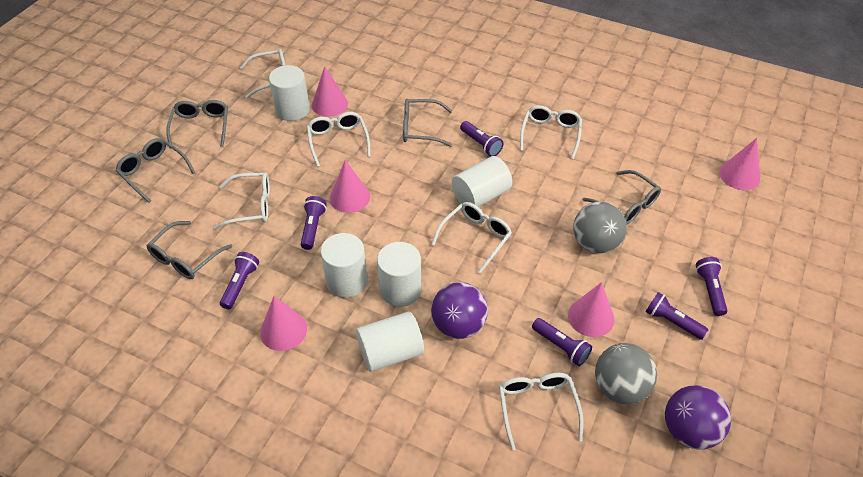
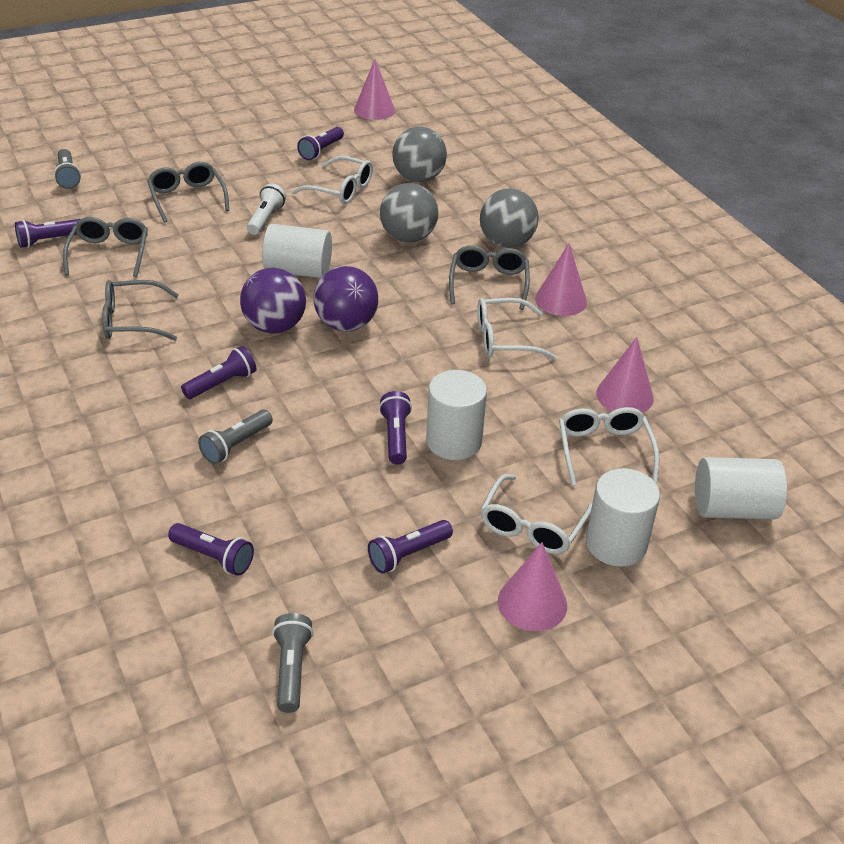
grey ball: 2 -> 3
grey flashlight: 0 -> 3
grey glasses: 5 -> 4
pink cone: 5 -> 4
white cylinder: 5 -> 4
white flashlight: 0 -> 1
white glasses: 6 -> 4

